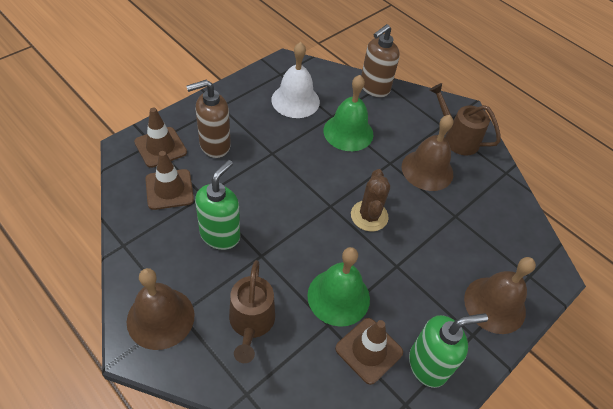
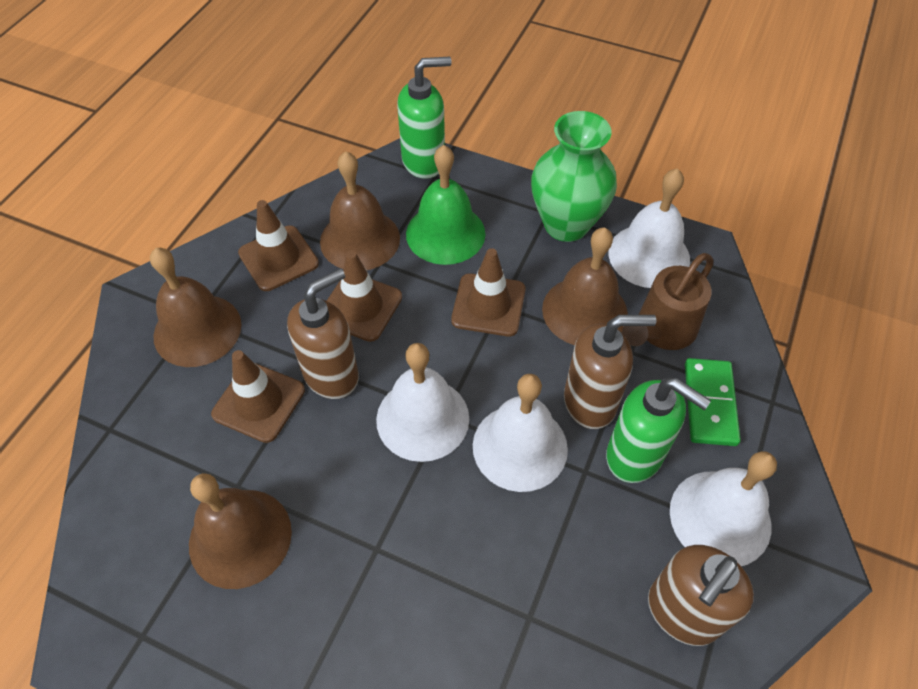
brown bell: 3 -> 4
brown cactus: 1 -> 0
brown soap dispenser: 2 -> 3
brown traffic cone: 3 -> 4
brown watering can: 2 -> 1
green bell: 2 -> 1
green domino: 0 -> 1
green vase: 0 -> 1
white bell: 1 -> 4

